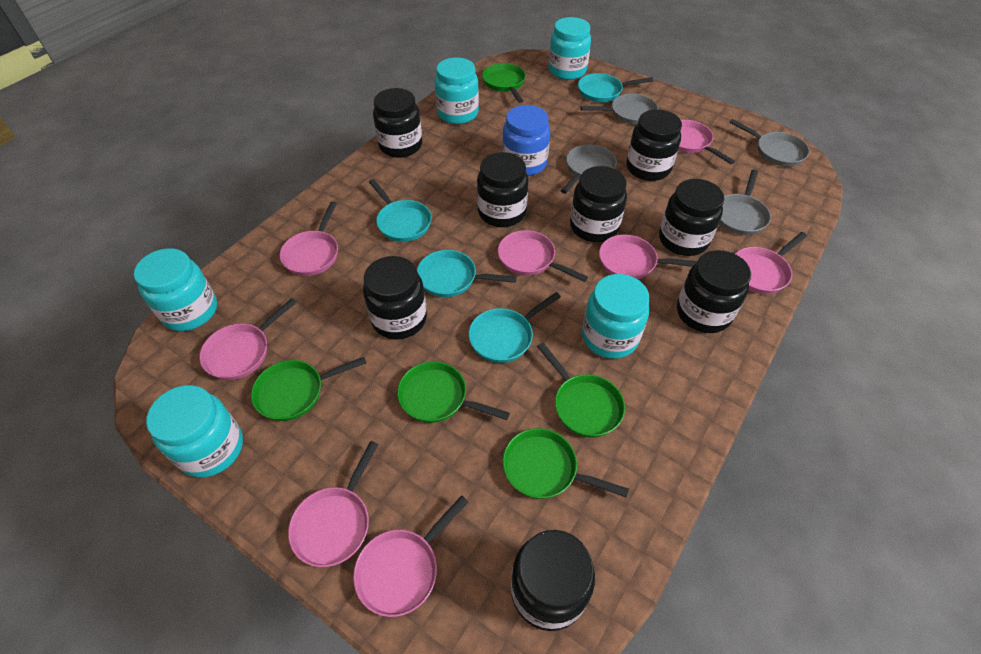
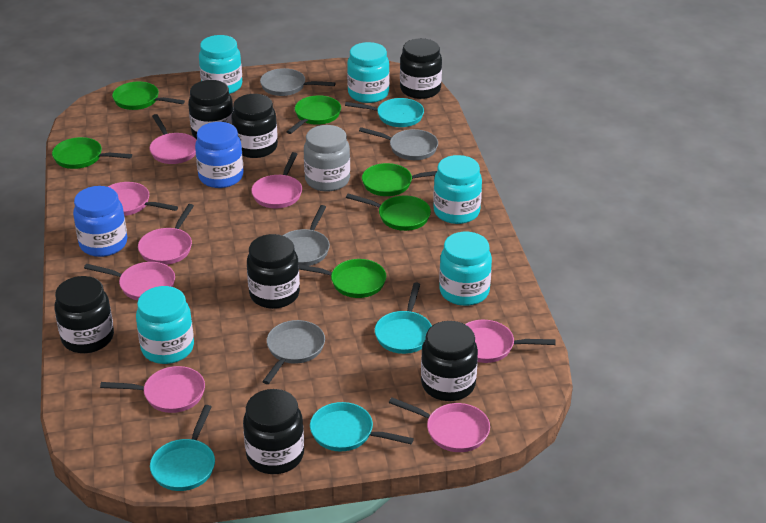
black jar: 8 -> 7
blue jar: 1 -> 2
green pan: 5 -> 6
grey jar: 0 -> 1

